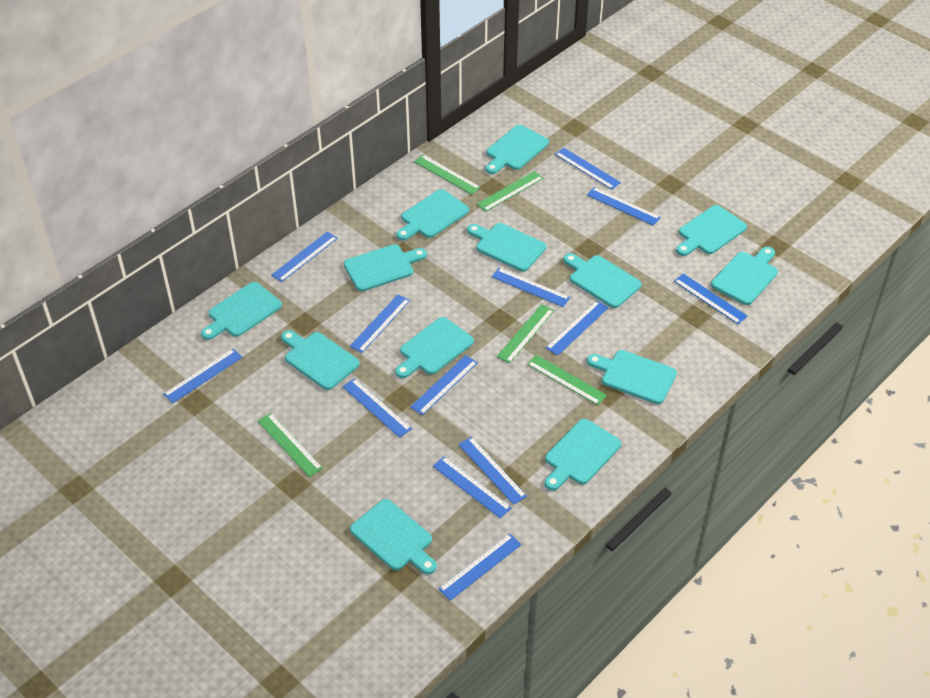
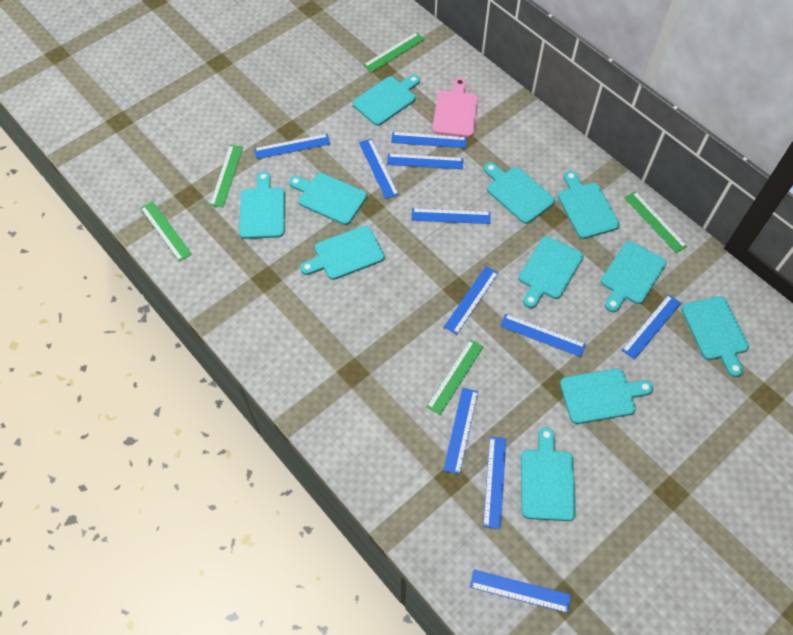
blue ruler: 13 -> 11
pink cutting board: 0 -> 1
turquoise cutting board: 13 -> 11

